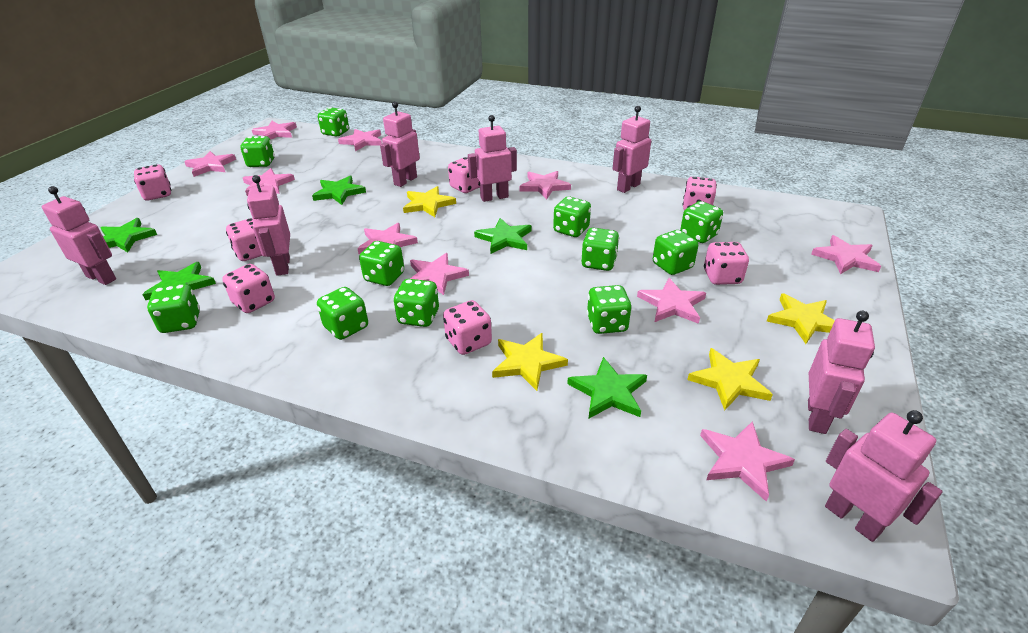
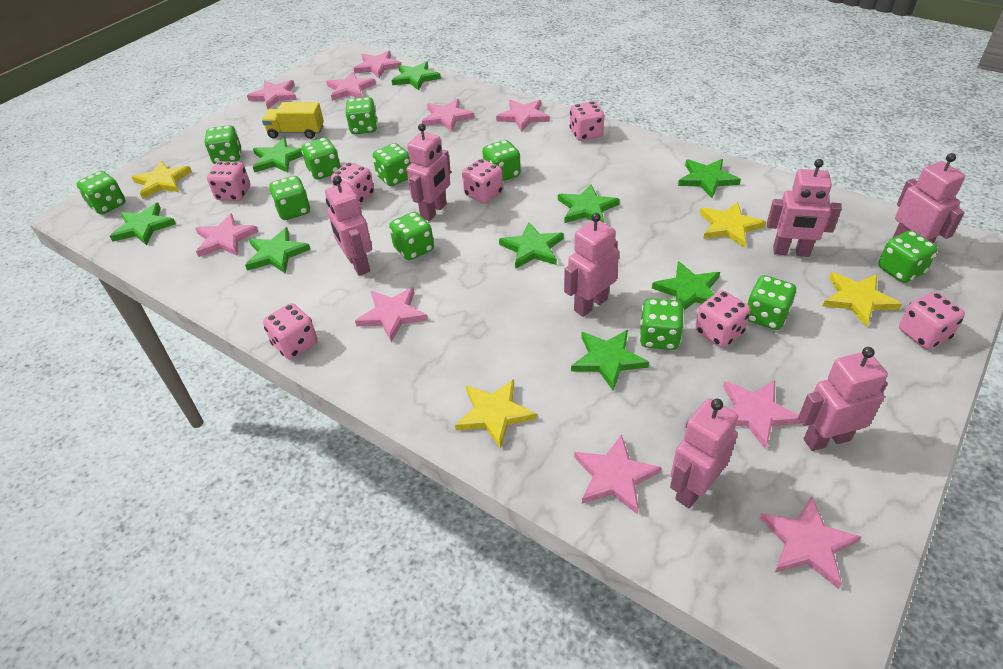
green star: 5 -> 9
yellow truck: 0 -> 1

